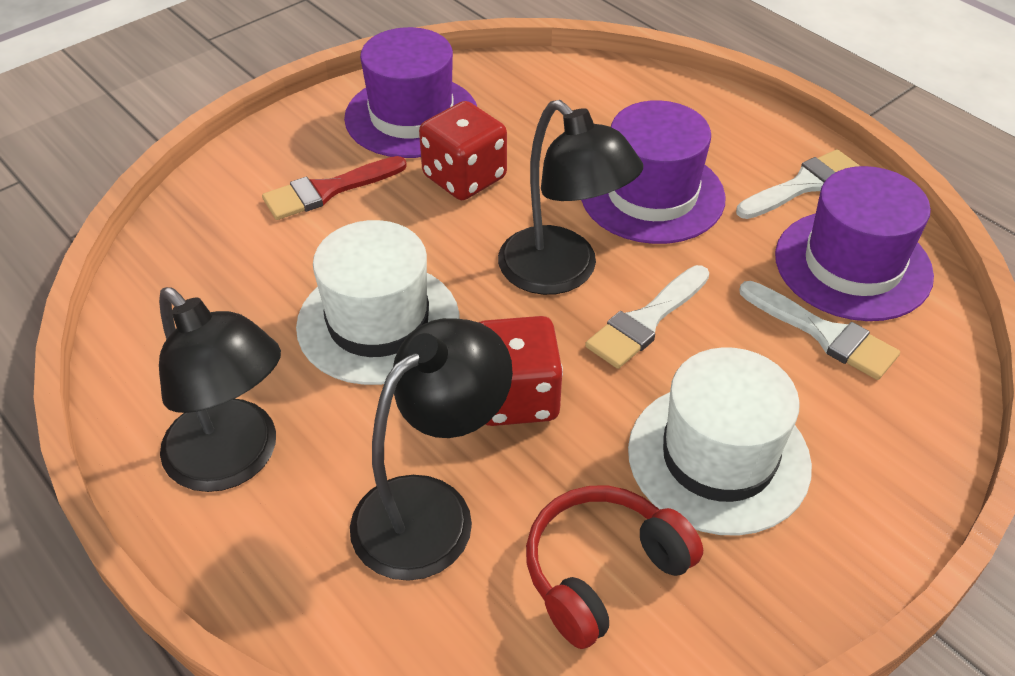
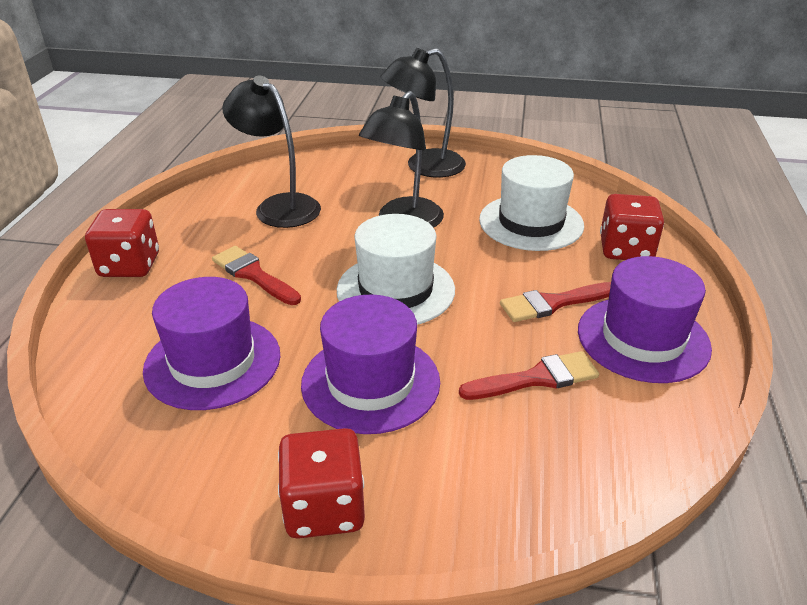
red brush: 1 -> 3
red dice: 2 -> 3
red headphones: 1 -> 0
white brush: 3 -> 0

